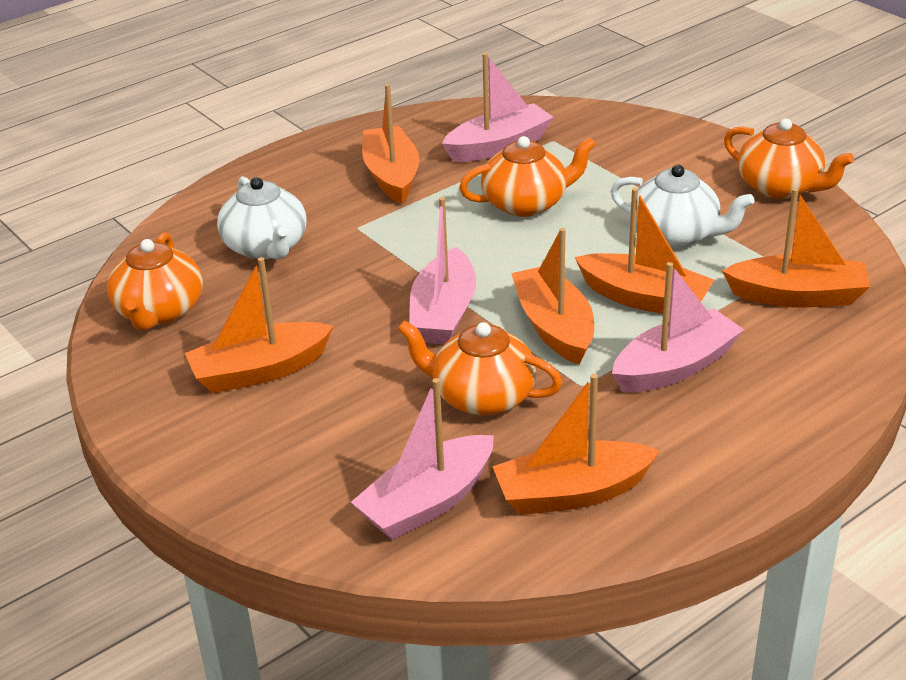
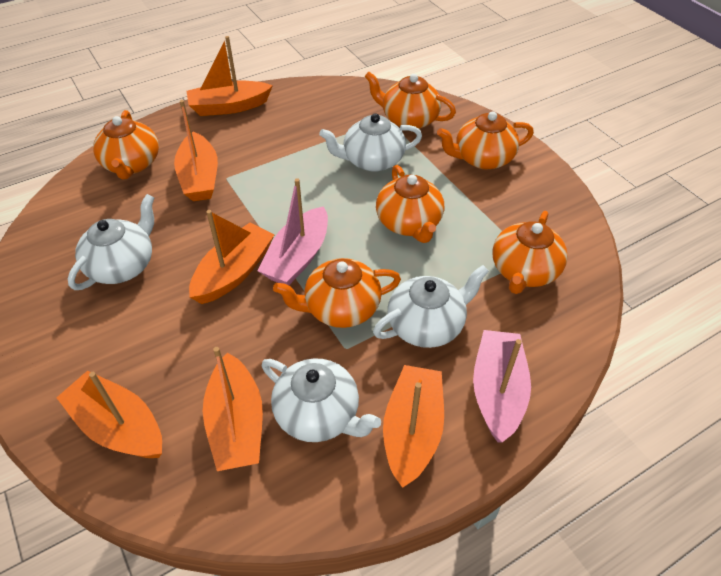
orange teapot: 4 -> 6
pink boat: 4 -> 2
white teapot: 2 -> 4

